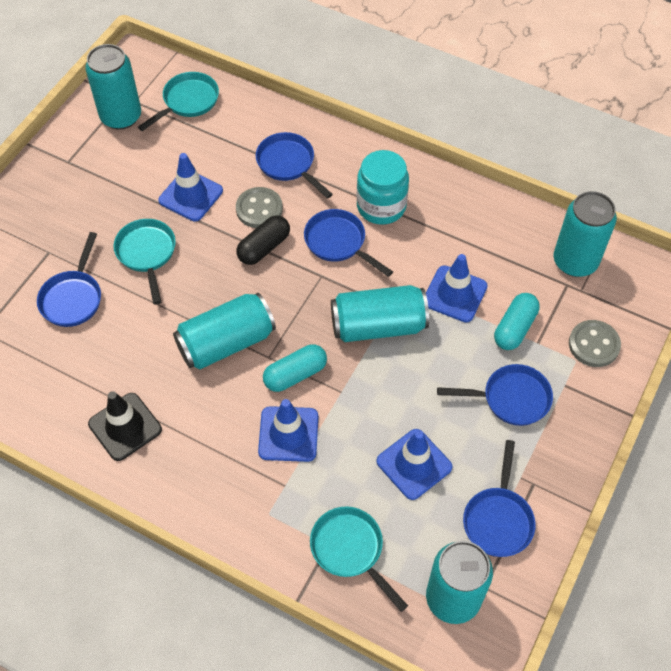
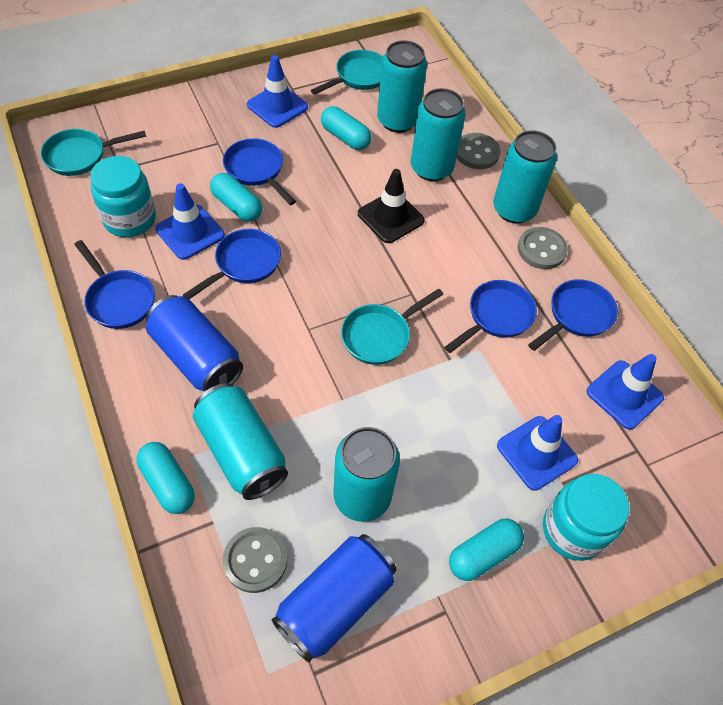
black capsule: 1 -> 0
blue can: 0 -> 2
grey button: 2 -> 3
turquoise capsule: 2 -> 4
turquoise jar: 1 -> 2

